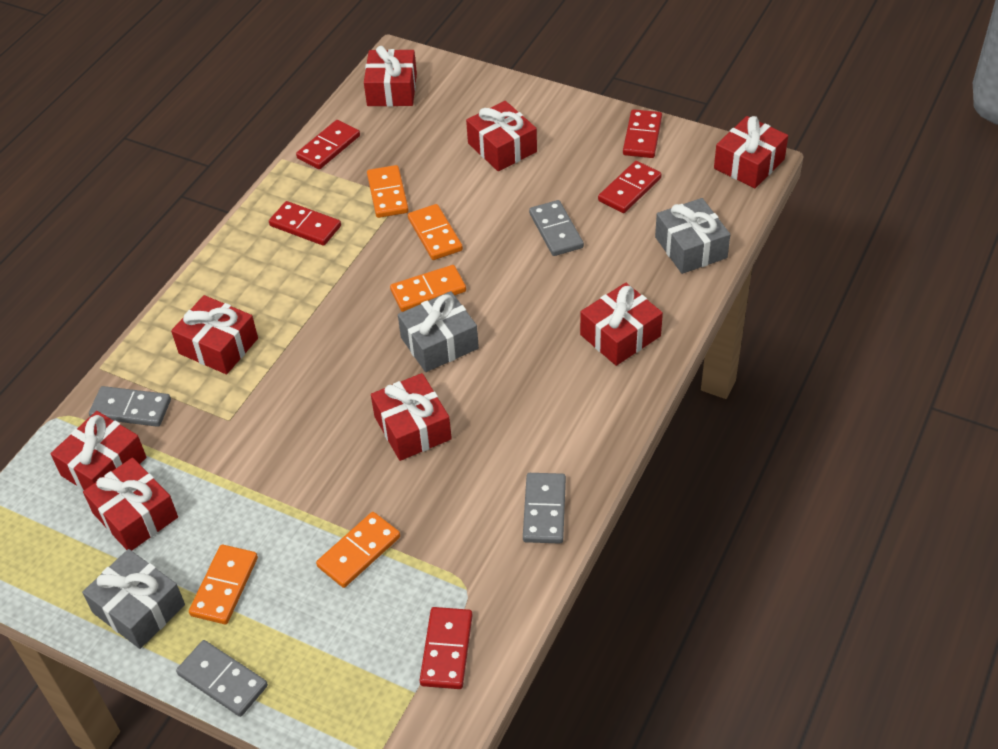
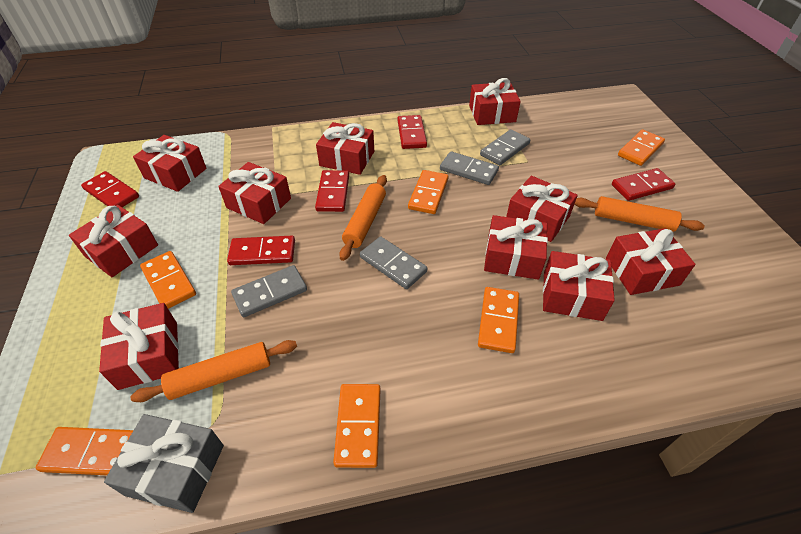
grey gift: 3 -> 1
orange domino: 5 -> 6
orange rolling pin: 0 -> 3
red gift: 8 -> 10

